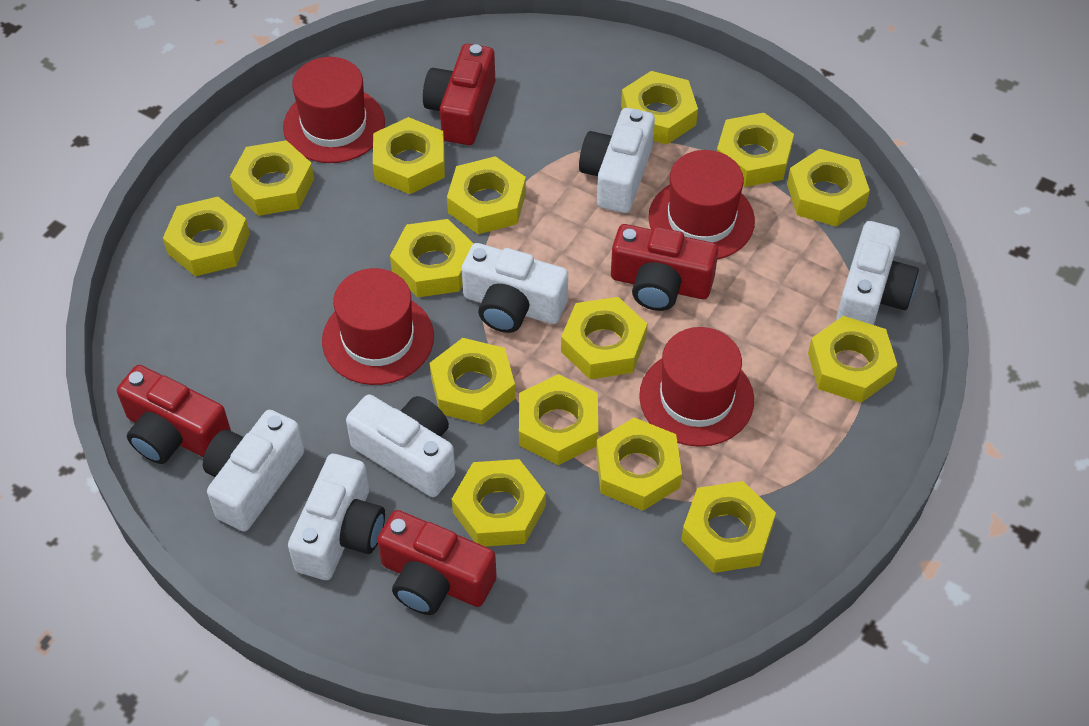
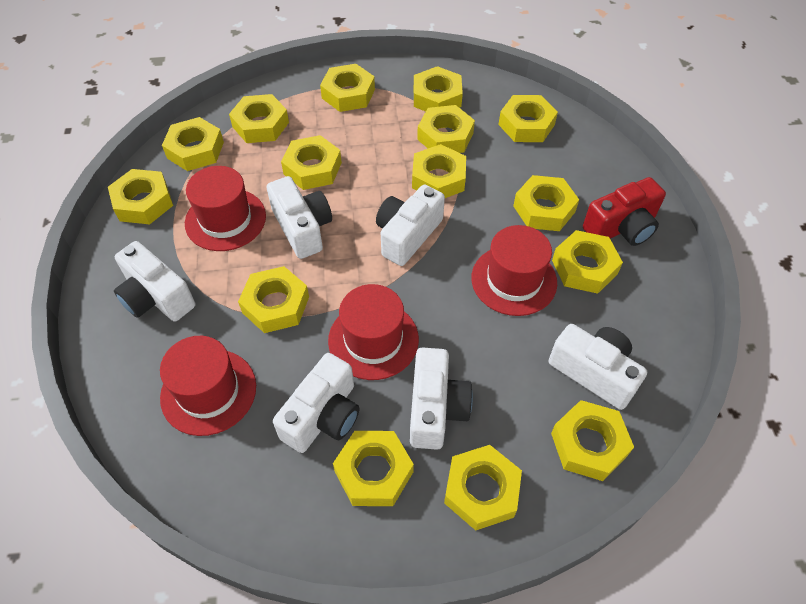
red camera: 4 -> 1

